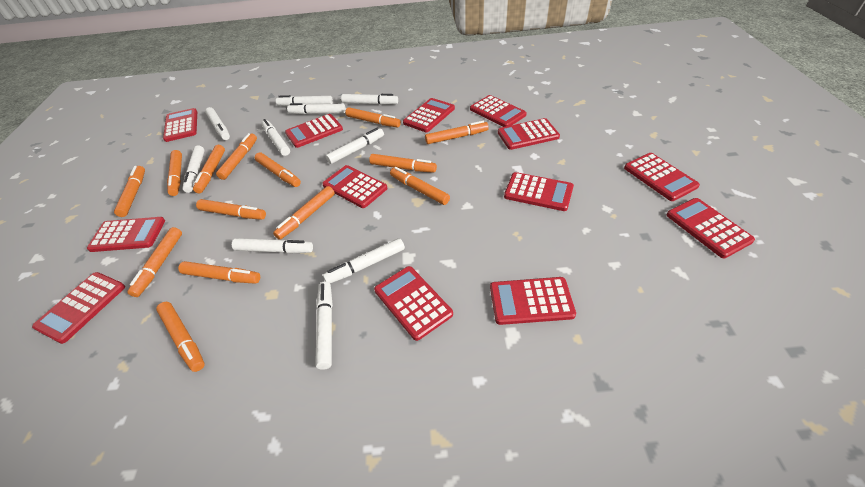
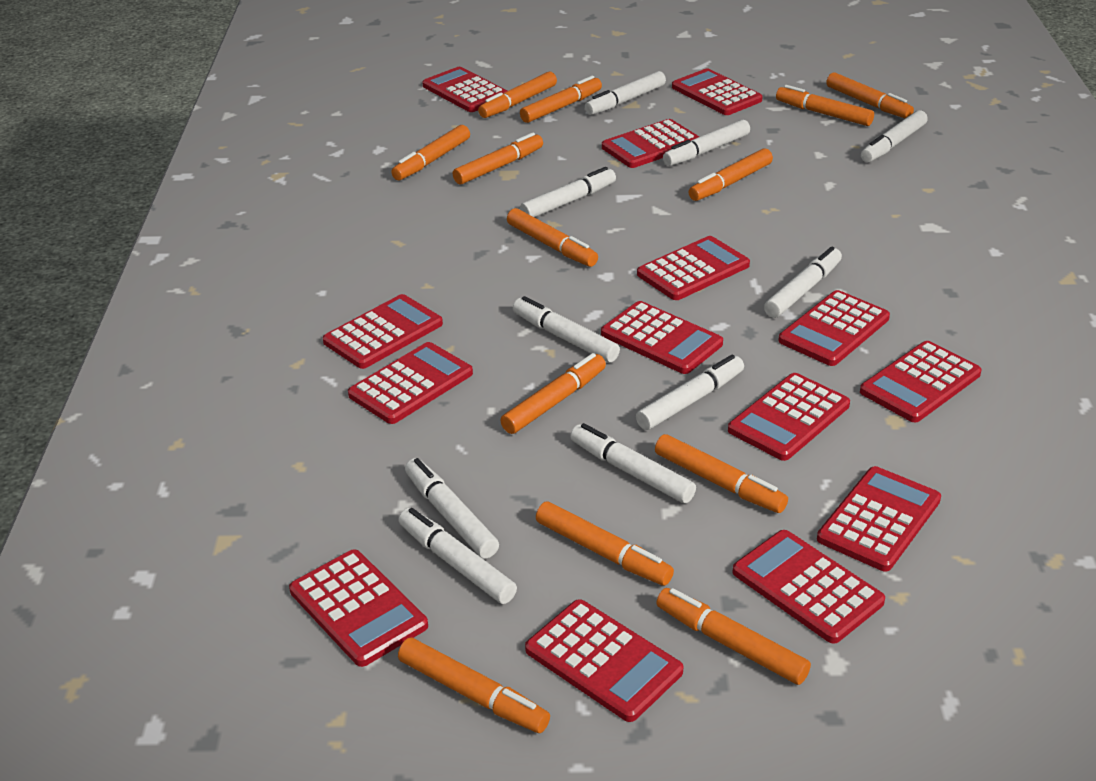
orange marker: 14 -> 13
red calculator: 13 -> 14

